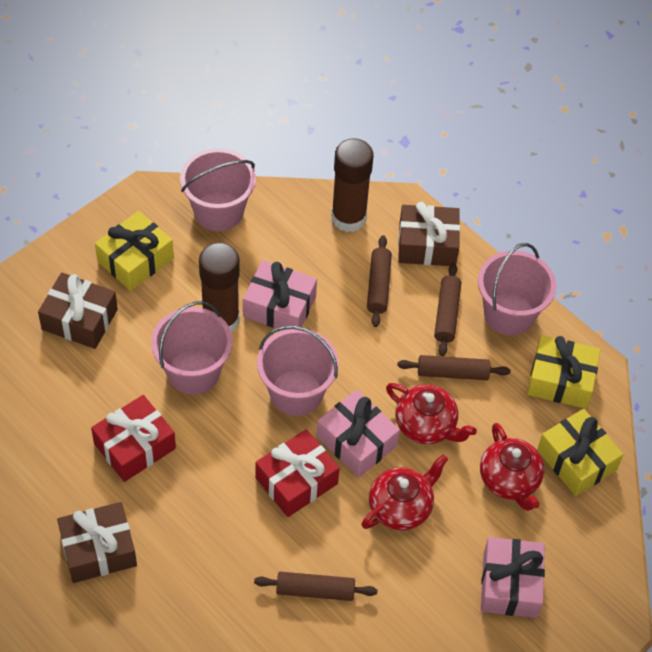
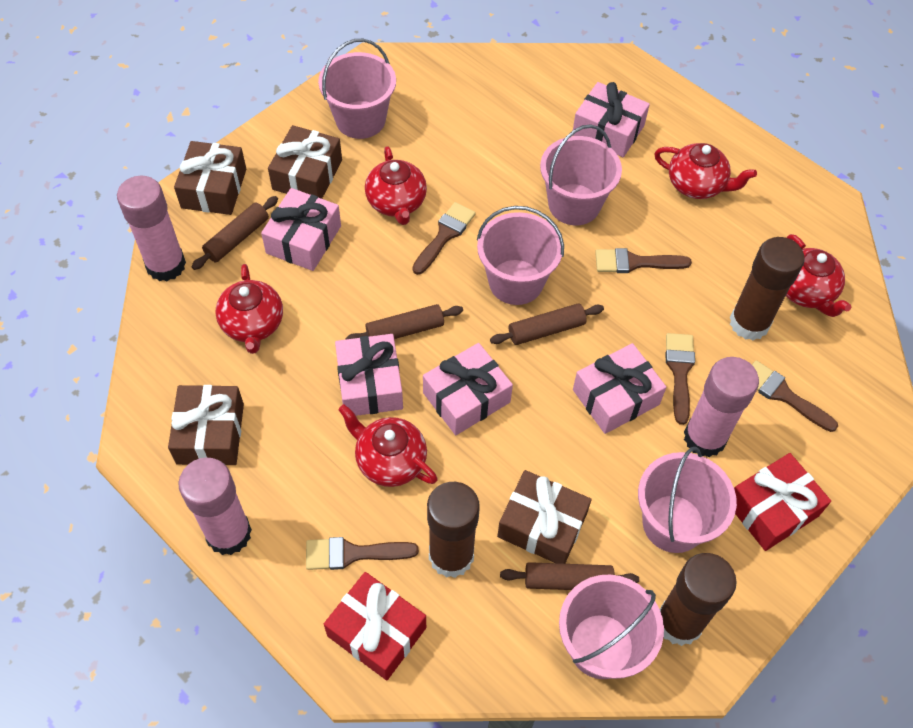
brown brush: 0 -> 5
brown gift: 3 -> 4
brown glue stick: 2 -> 3
pink bucket: 4 -> 5
pink gift: 3 -> 5
pink glue stick: 0 -> 3
red teapot: 3 -> 5
yellow gift: 3 -> 0

